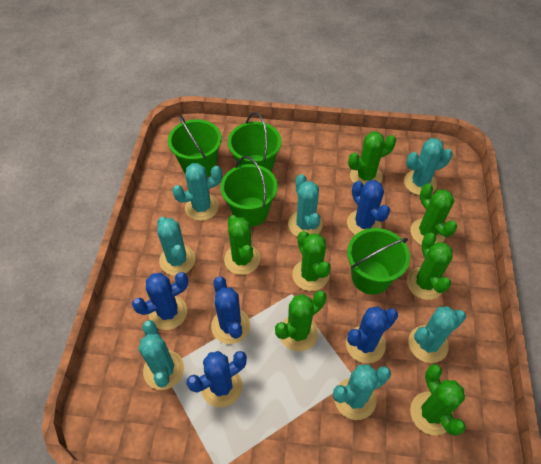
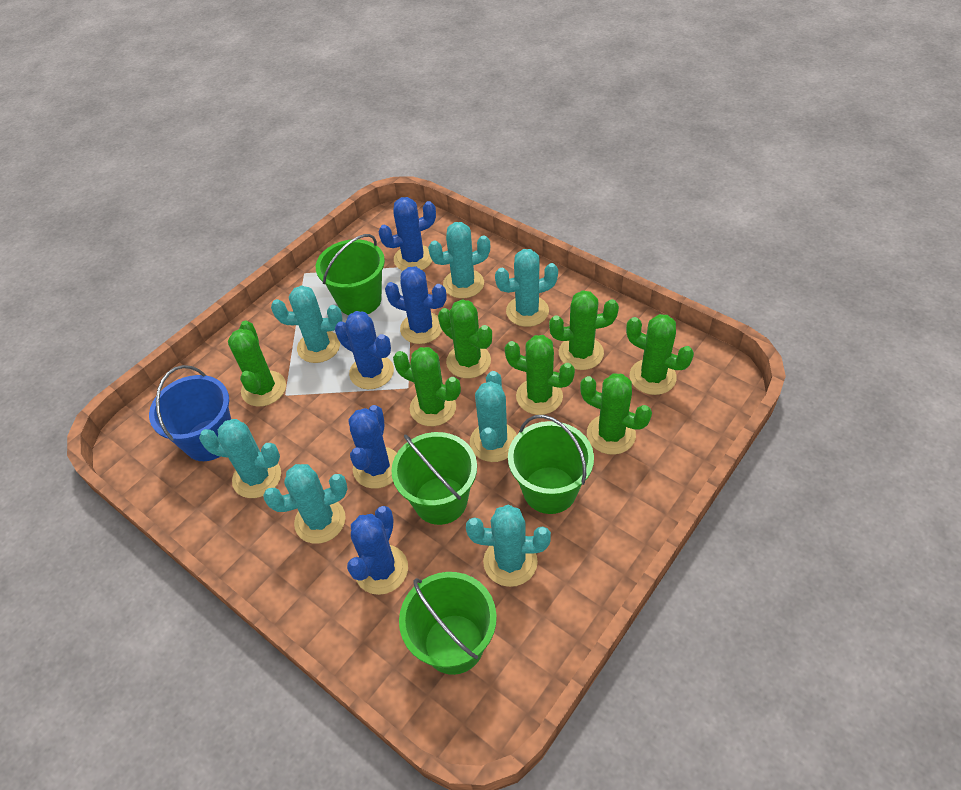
blue bucket: 0 -> 1

